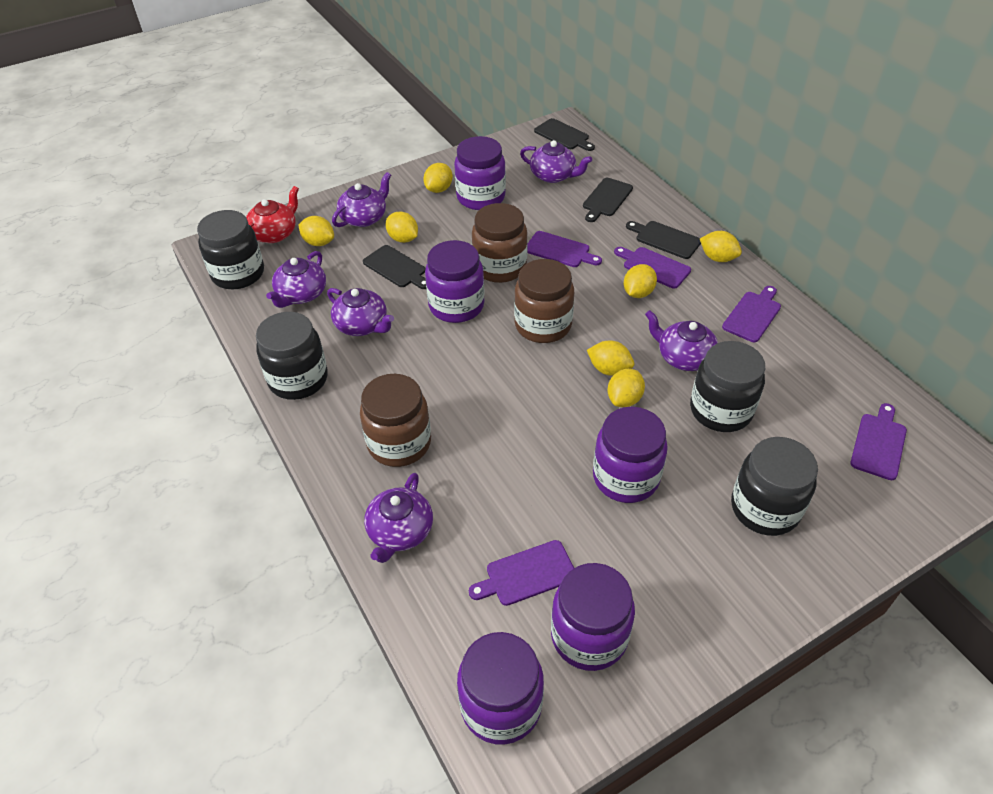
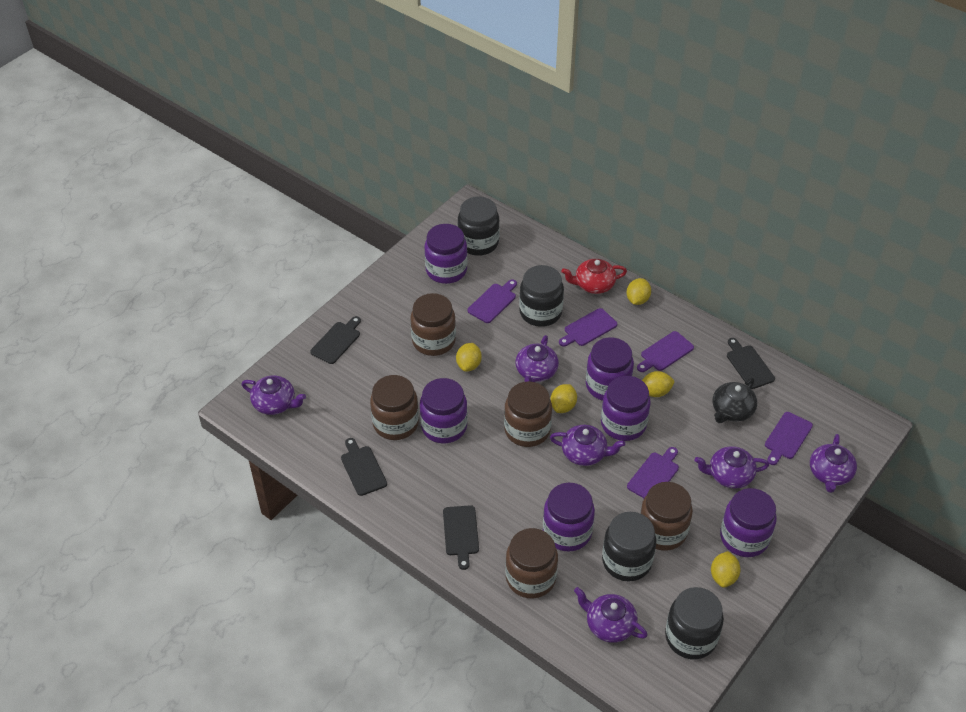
black teapot: 0 -> 1
brown jar: 3 -> 5
purple jar: 5 -> 6
yellow lemon: 7 -> 5

